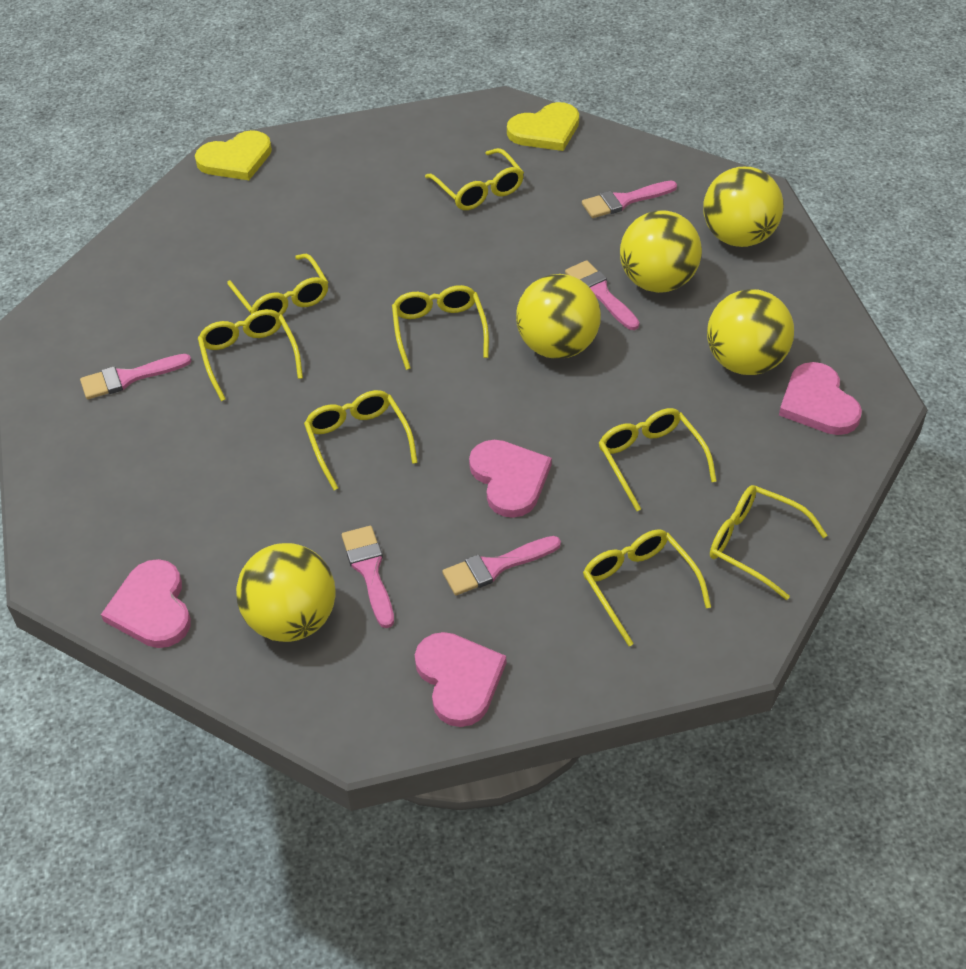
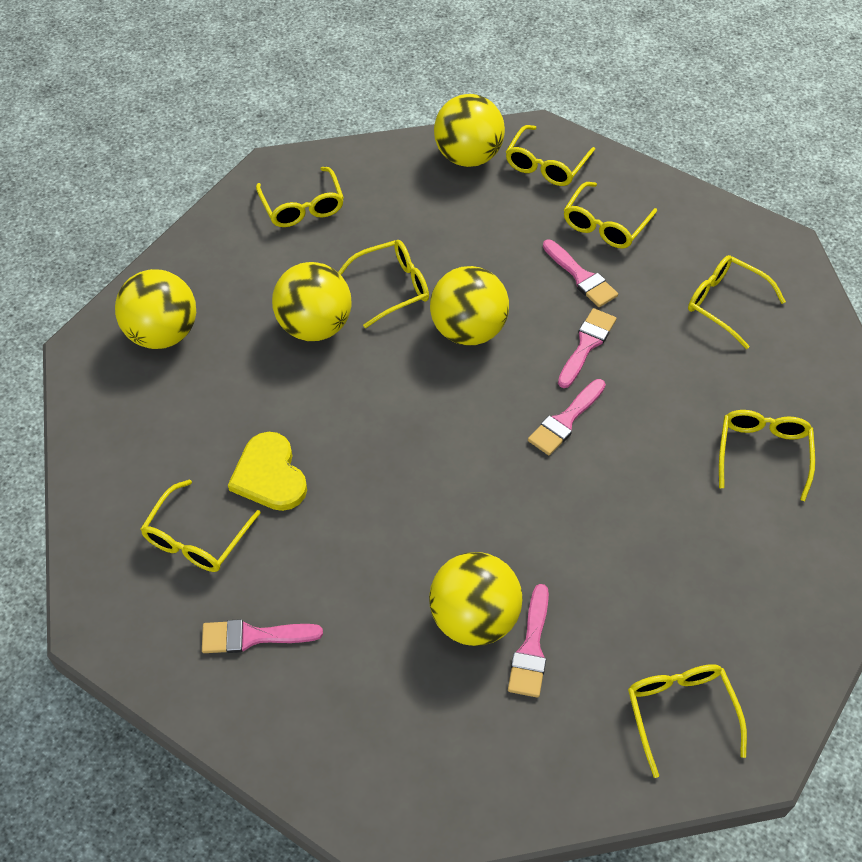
pink heart: 4 -> 0
yellow heart: 2 -> 1

